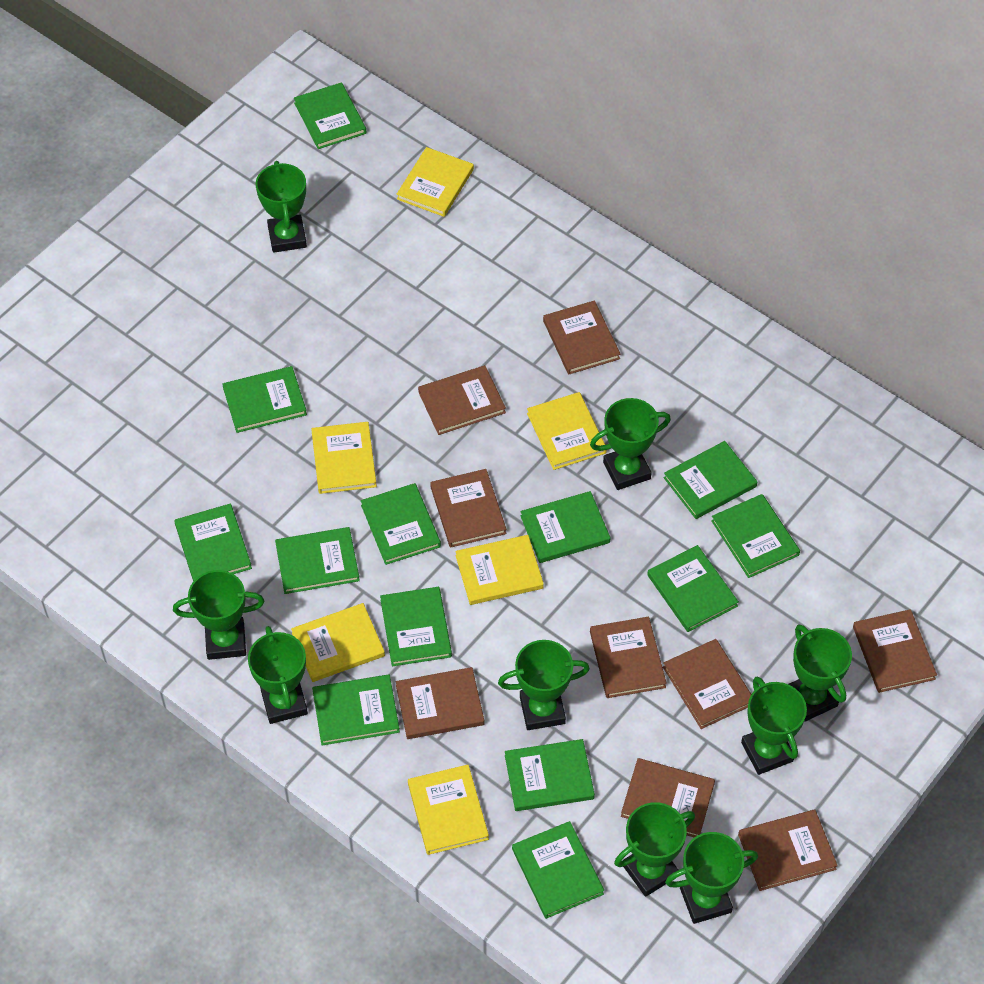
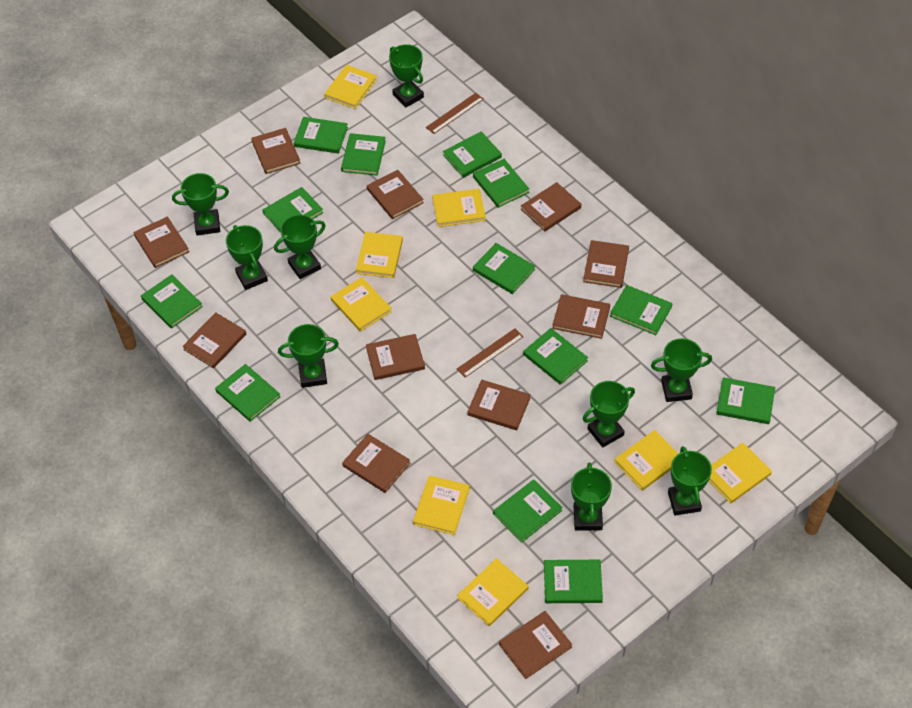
brown book: 9 -> 11
brown ruler: 0 -> 2
yellow book: 6 -> 8

